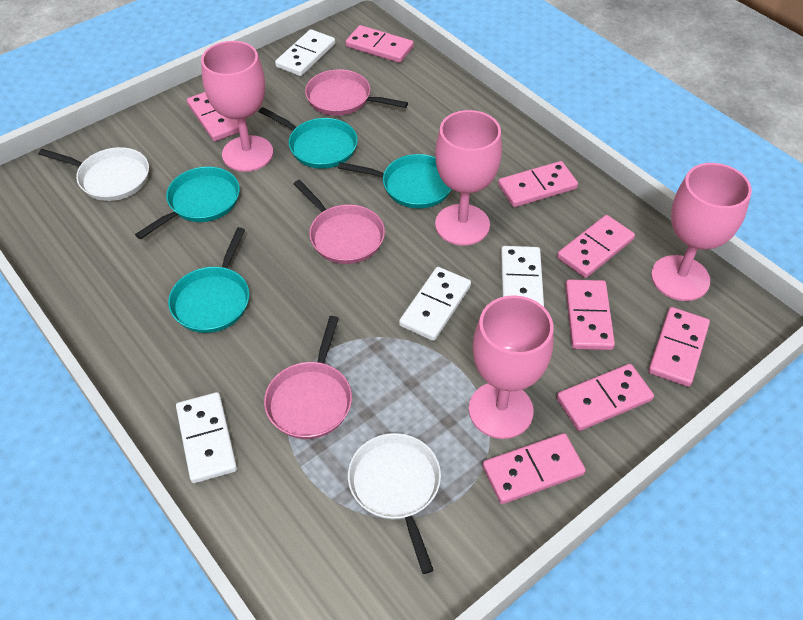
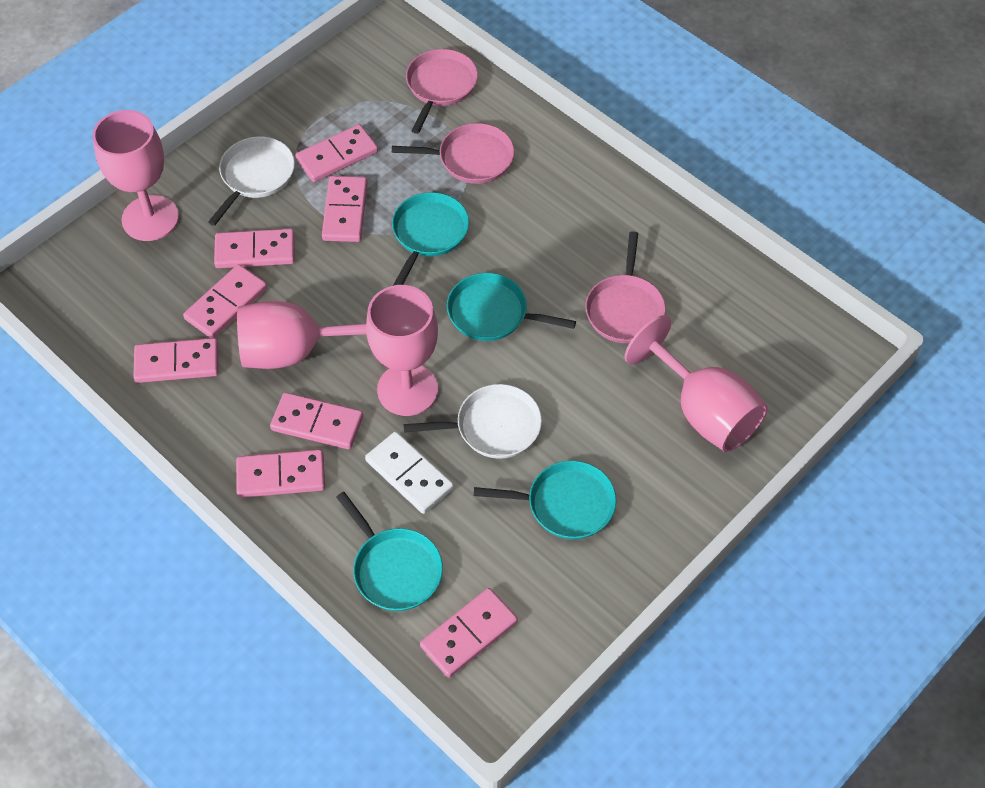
white domino: 4 -> 1

